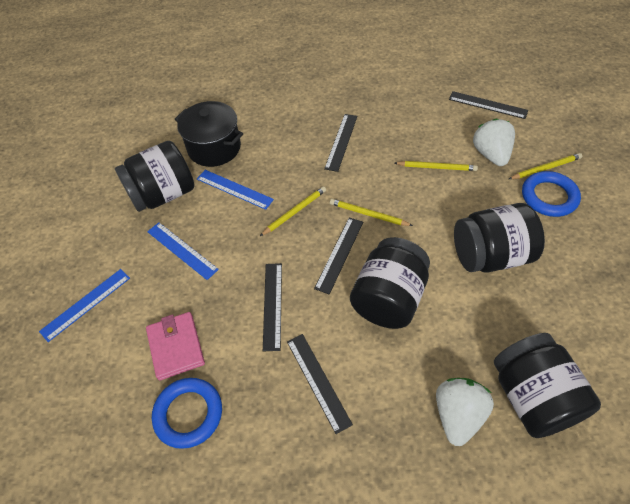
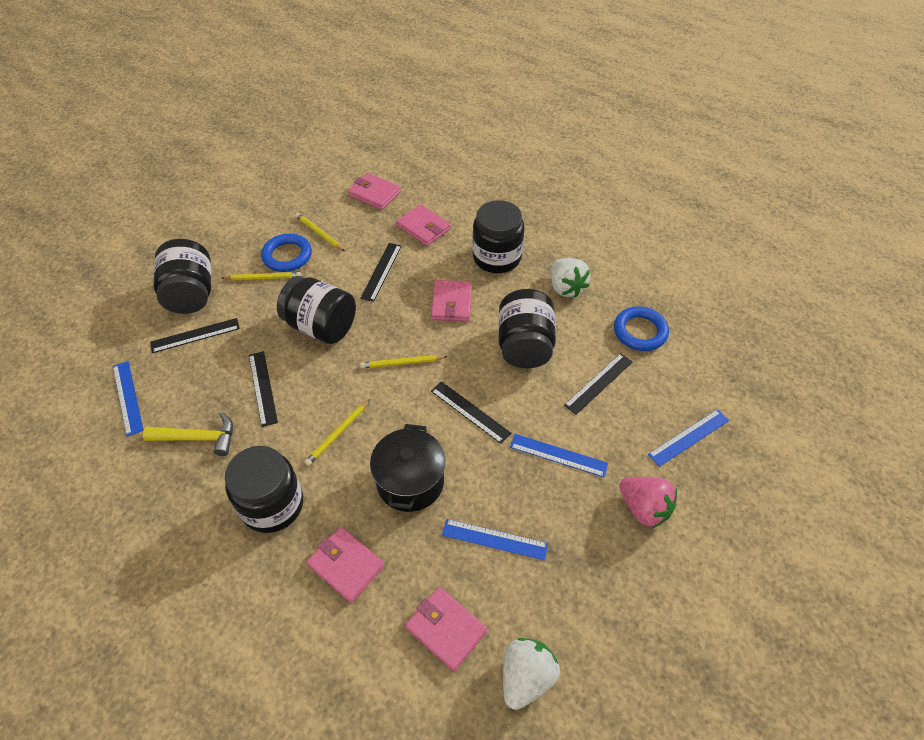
black jar: 4 -> 5
blue ruler: 3 -> 4
pink strawberry: 0 -> 1
pink wallet: 1 -> 5
yellow hammer: 0 -> 1

